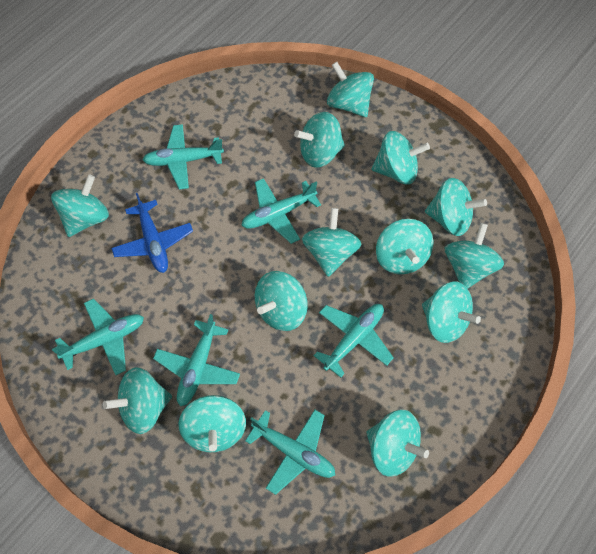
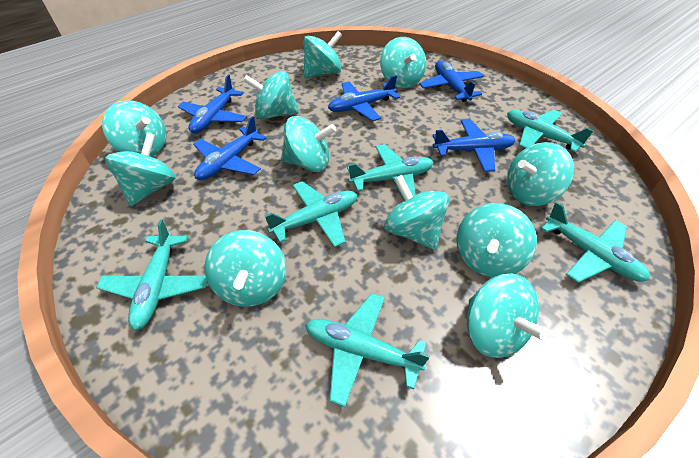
blue plane: 1 -> 5
turquoise spinning top: 13 -> 11

